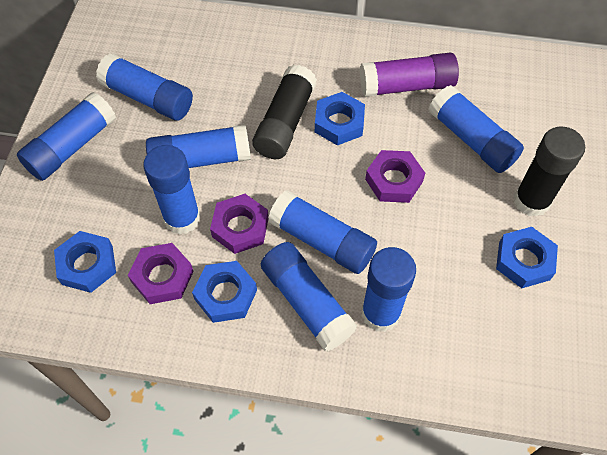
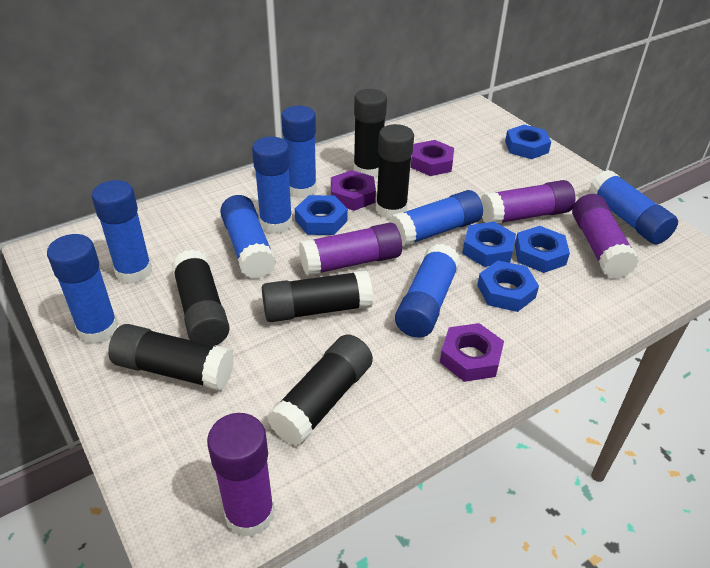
black glue stick: 2 -> 6
blue nut: 4 -> 5
purple glue stick: 1 -> 4

